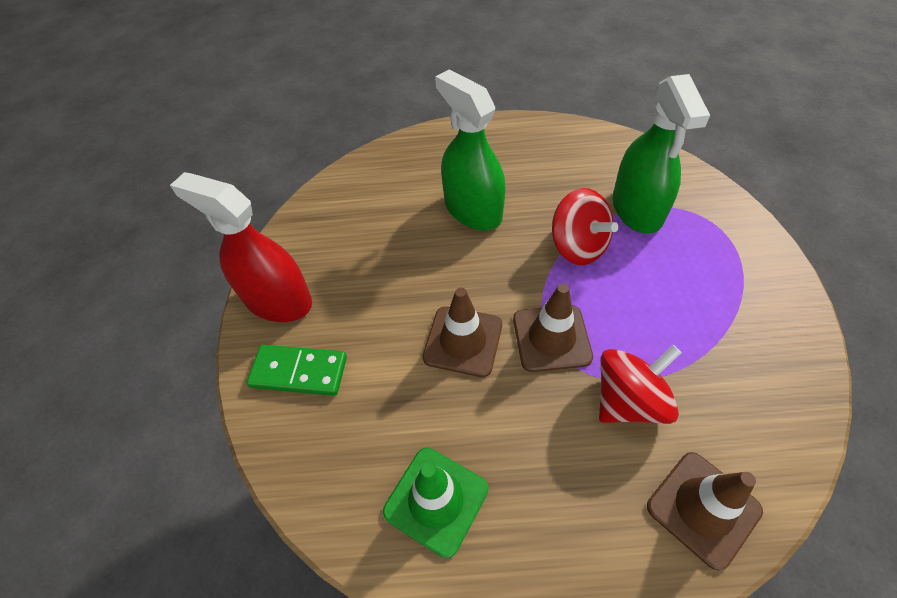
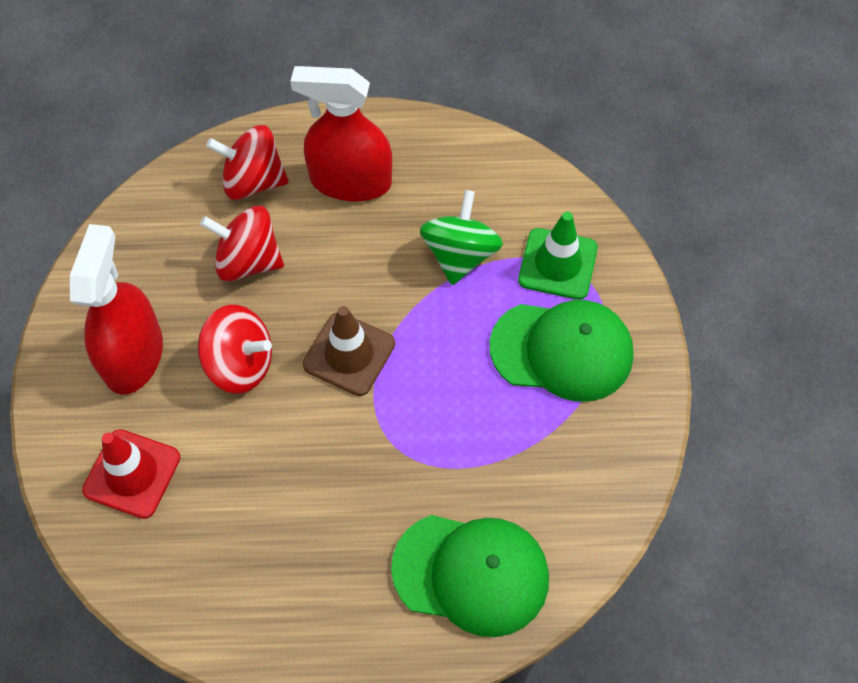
brown traffic cone: 3 -> 1
green cap: 0 -> 2
green domino: 1 -> 0
green spinning top: 0 -> 1
green spray bottle: 2 -> 0
red spinning top: 2 -> 3
red spray bottle: 1 -> 2
red traffic cone: 0 -> 1

